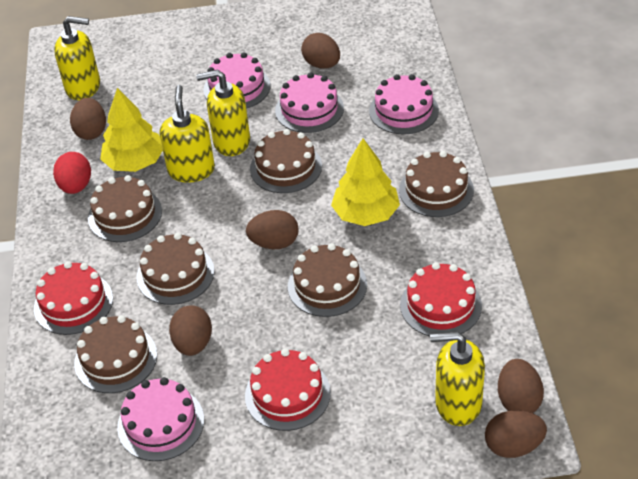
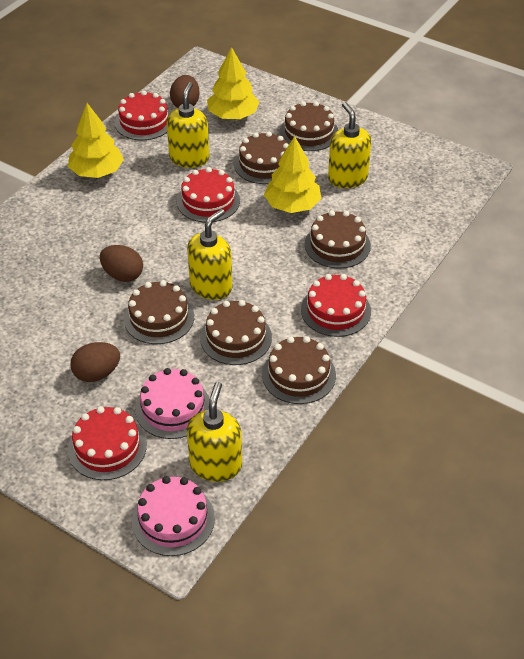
brown egg: 6 -> 3
pink cake: 4 -> 2
red cake: 3 -> 4
red egg: 1 -> 0
yellow tree: 2 -> 3

